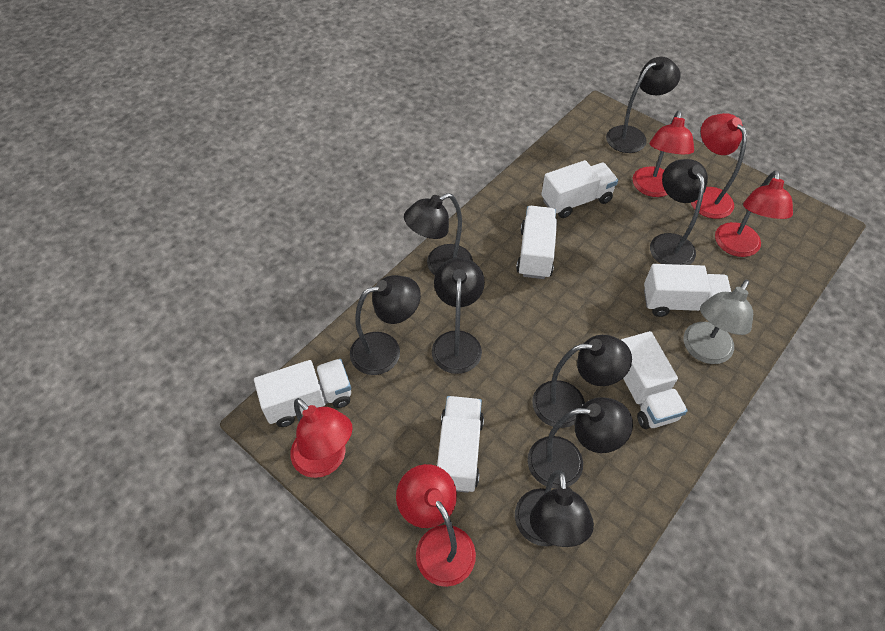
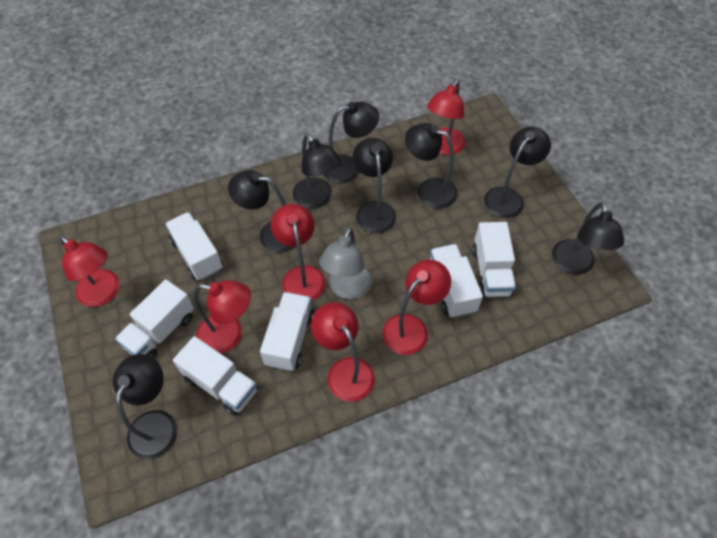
red lamp: 5 -> 6

